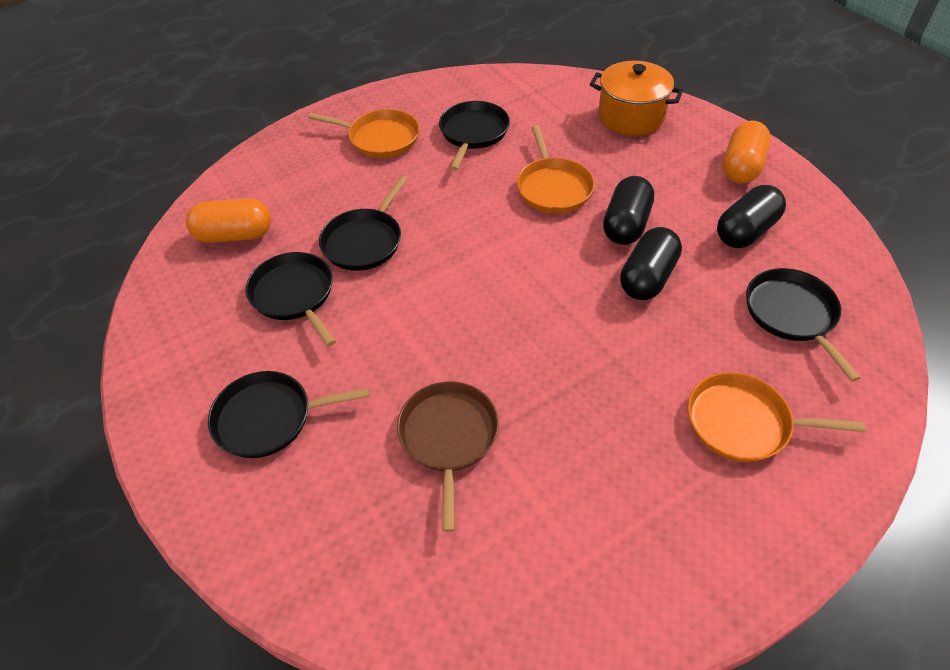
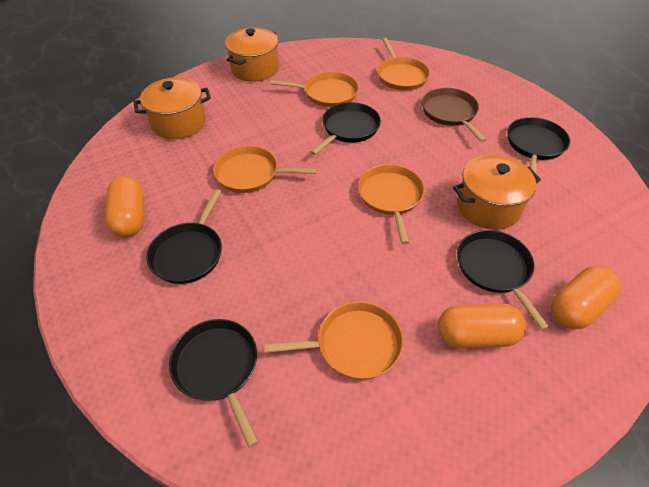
black capsule: 3 -> 0
orange capsule: 2 -> 3
orange pan: 3 -> 5
orange pot: 1 -> 3

